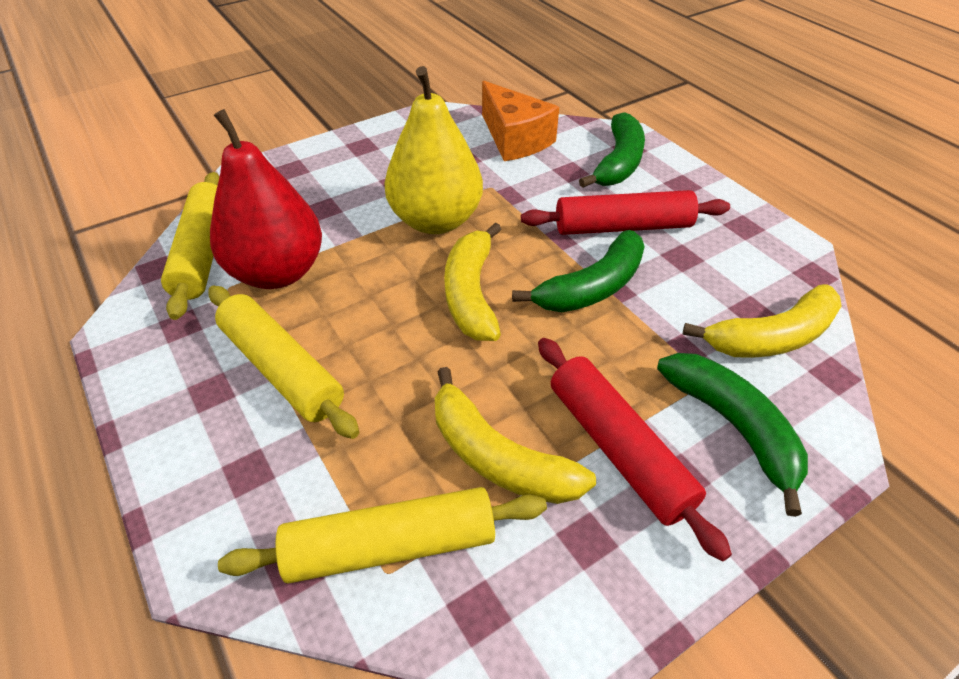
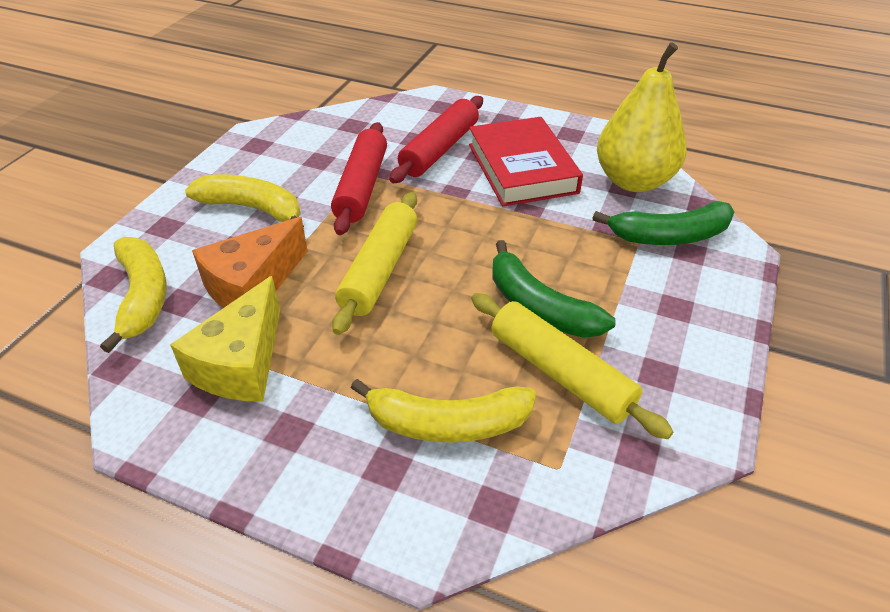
green banana: 3 -> 2
red book: 0 -> 1
red pear: 1 -> 0
yellow cheese: 0 -> 1
yellow rolling pin: 3 -> 2

